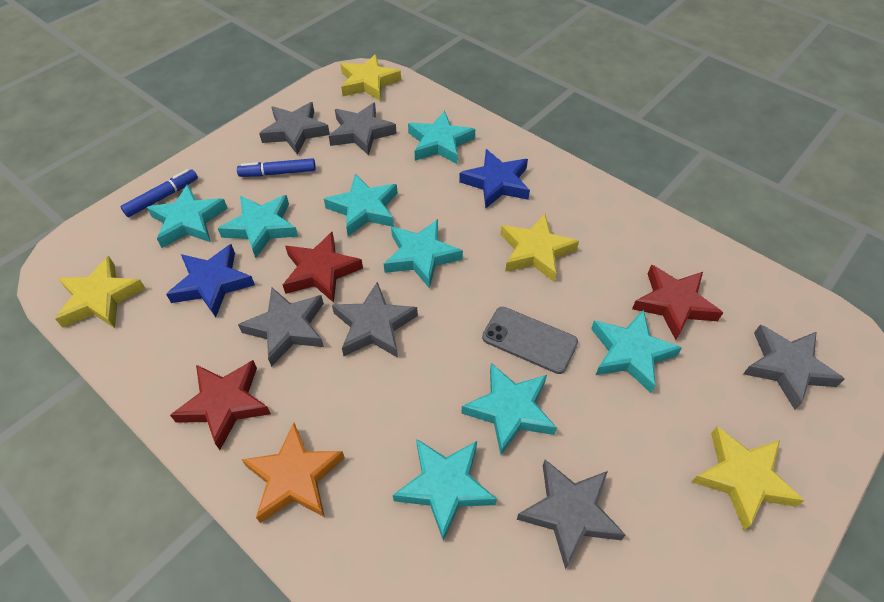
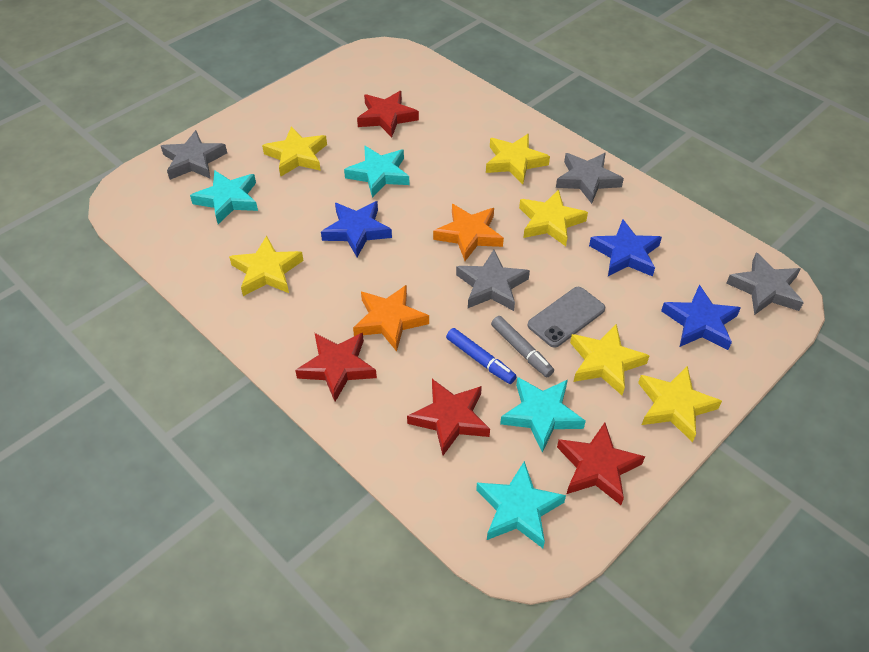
blue marker: 2 -> 1
blue star: 2 -> 3
grey marker: 0 -> 1
grey star: 6 -> 4
orange star: 1 -> 2
red star: 3 -> 4
turquoise star: 8 -> 4
yellow star: 4 -> 6

